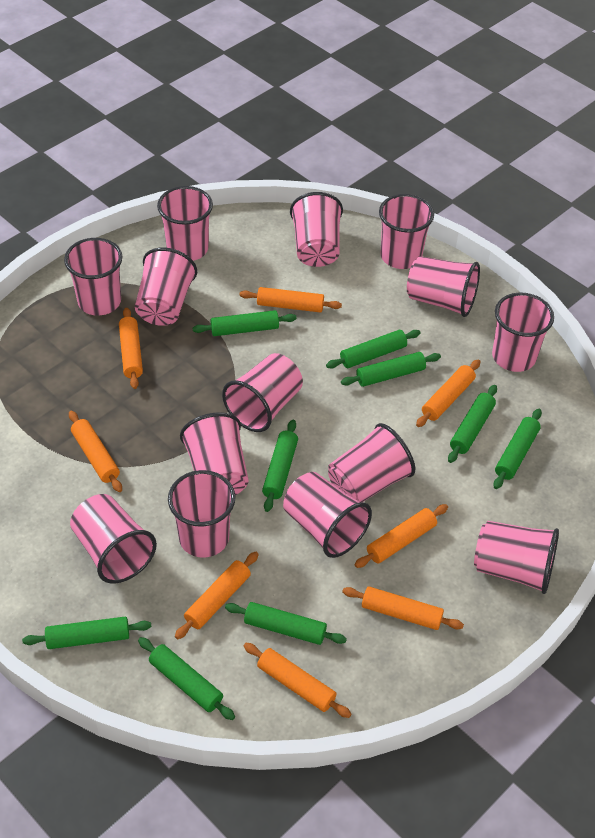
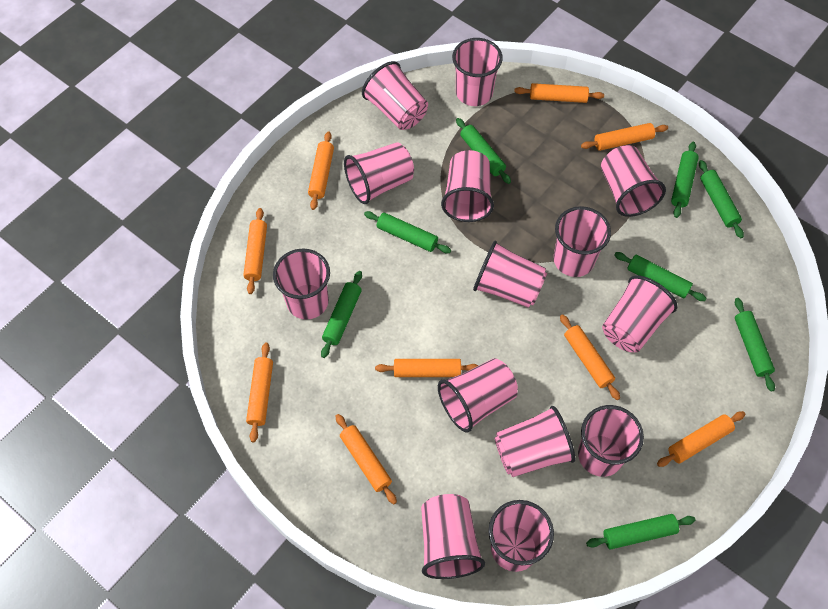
green rolling pin: 9 -> 8
orange rolling pin: 8 -> 9

